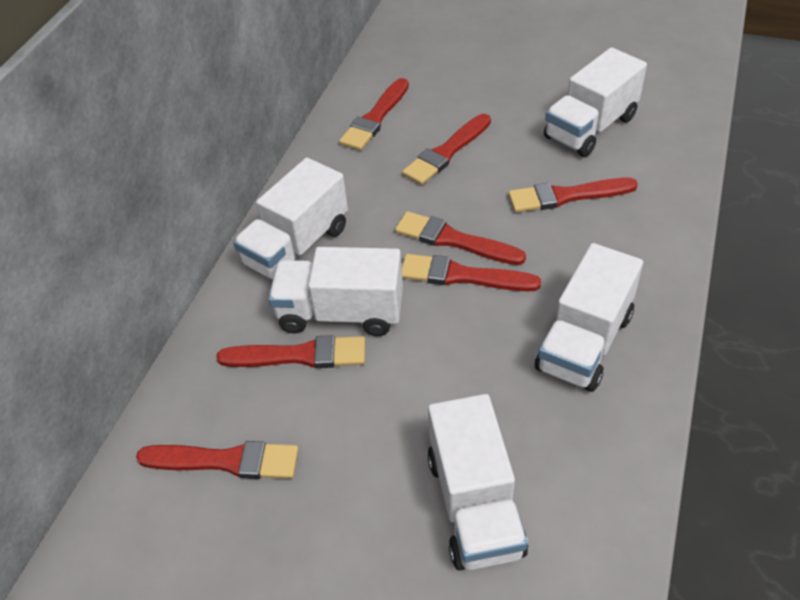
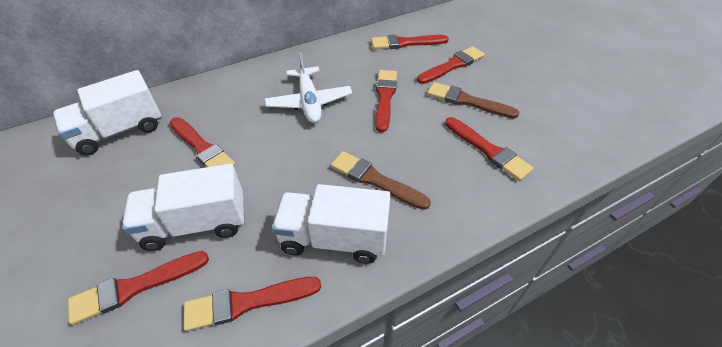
brown brush: 0 -> 2
white plane: 0 -> 1
white truck: 5 -> 3

